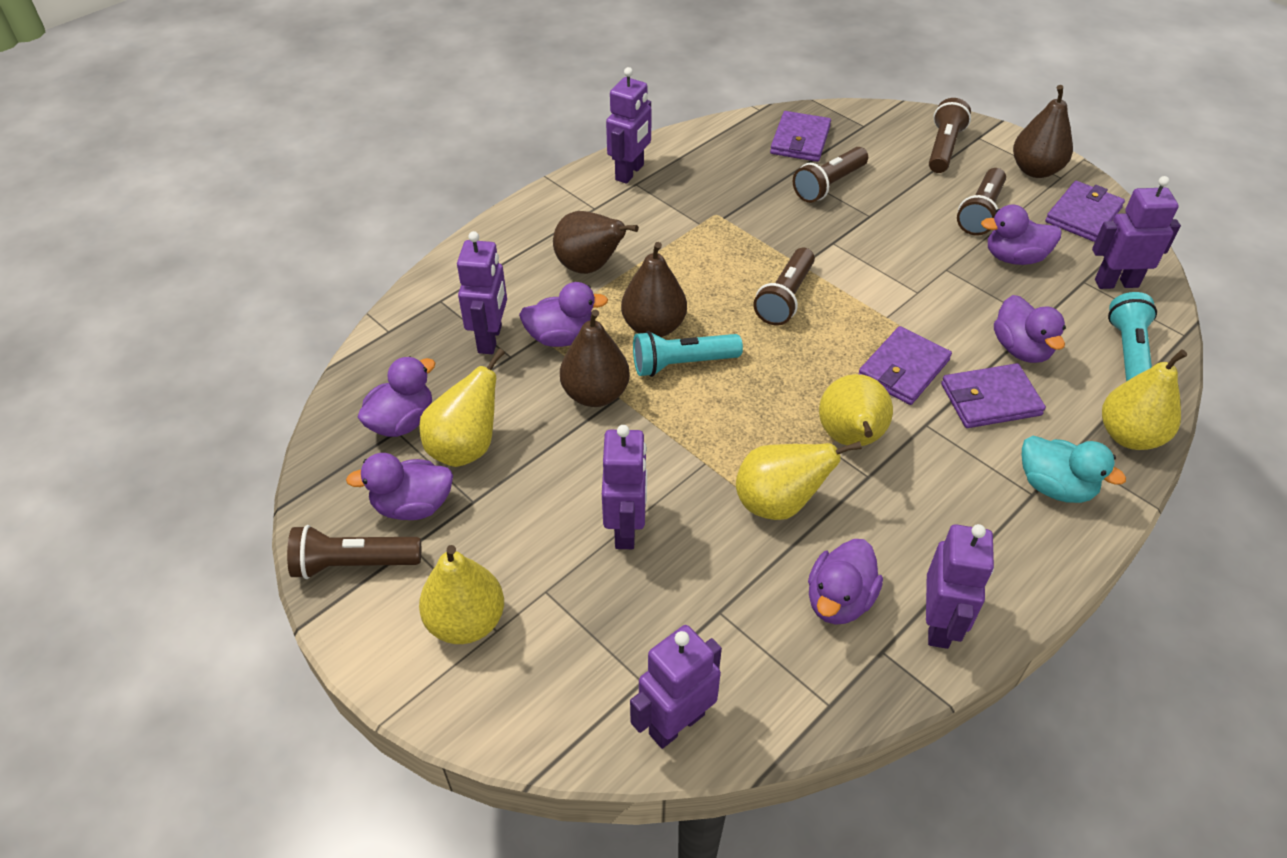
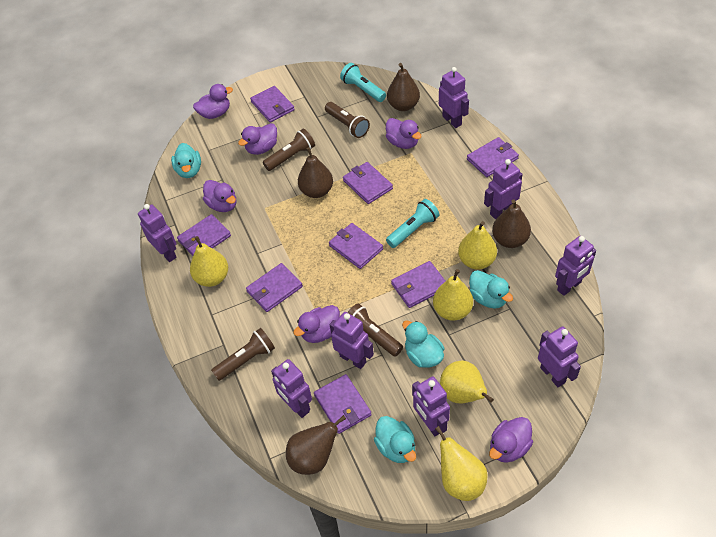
brown flashlight: 5 -> 4
purple robot: 6 -> 8
purple wallet: 4 -> 8
turquoise duck: 1 -> 4

